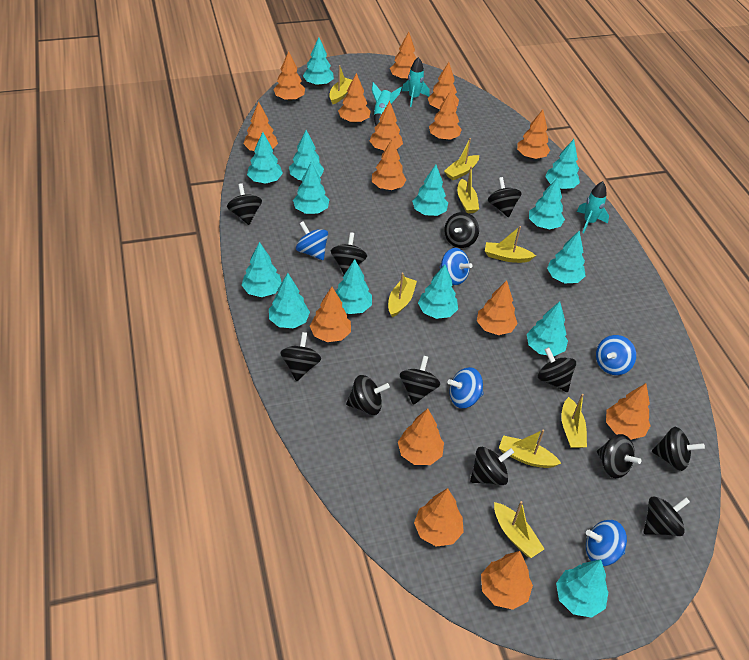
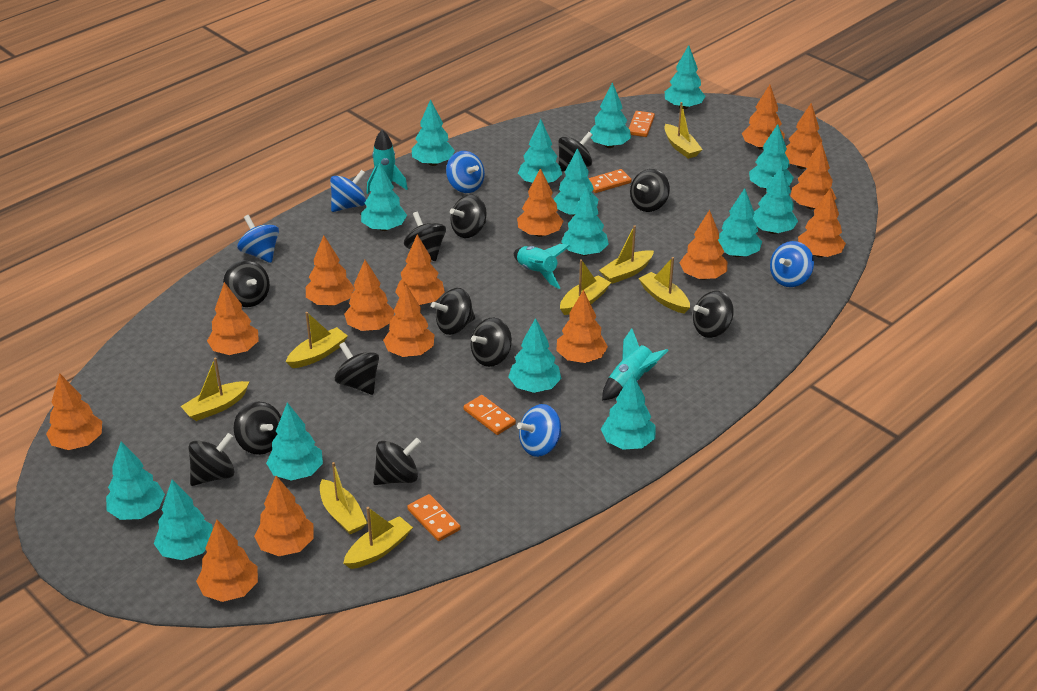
orange domino: 0 -> 4
turquoise tree: 14 -> 15

